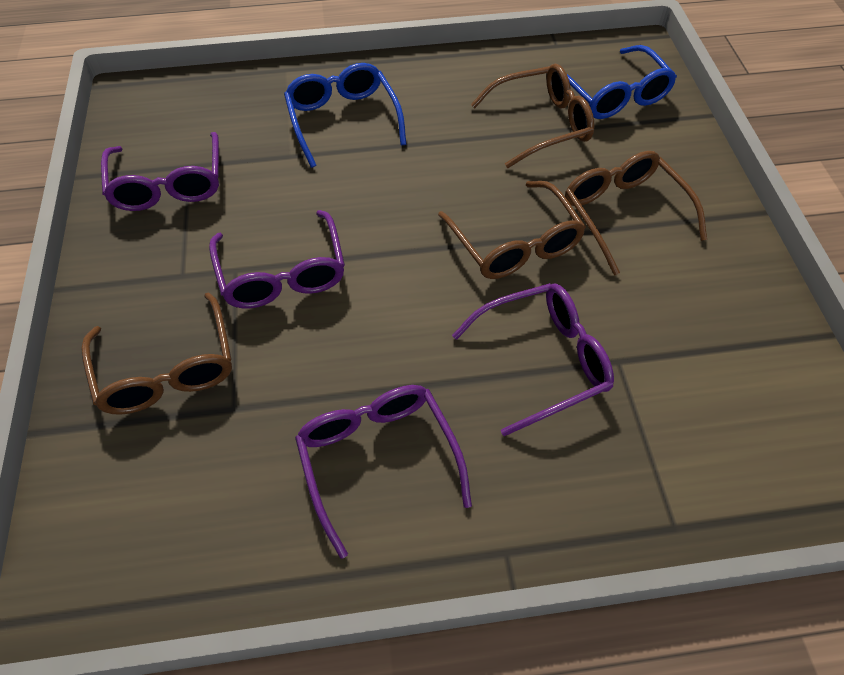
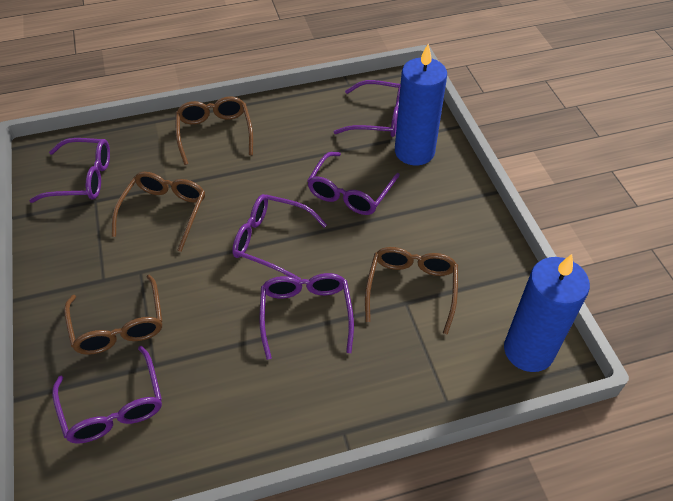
blue candle: 0 -> 2
blue glasses: 2 -> 0
purple glasses: 4 -> 6

